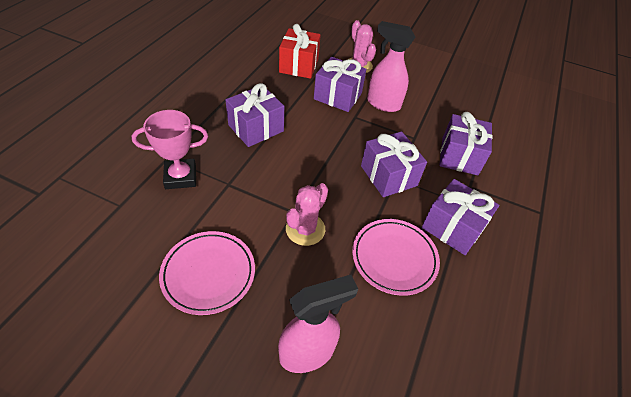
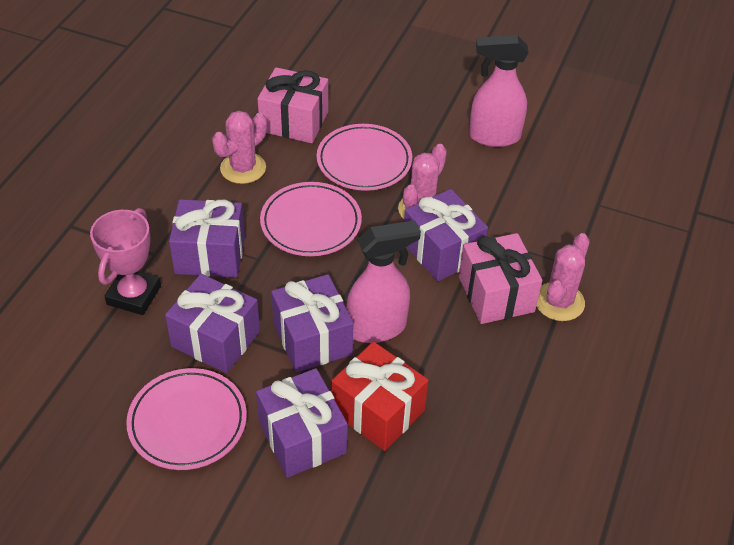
pink cactus: 2 -> 3
pink gift: 0 -> 2
pink plate: 2 -> 3

